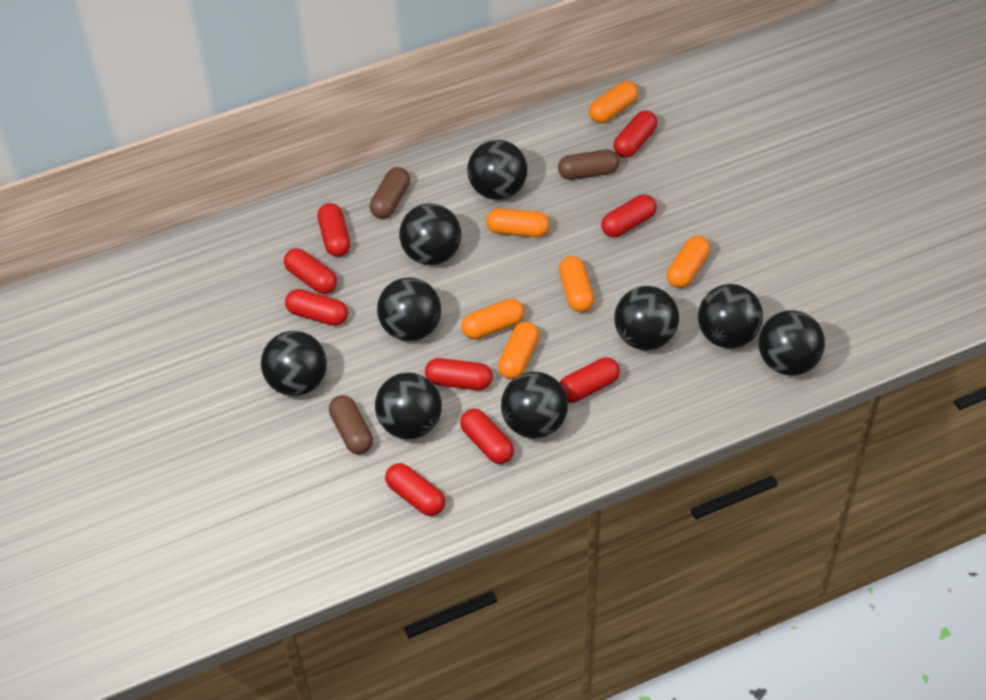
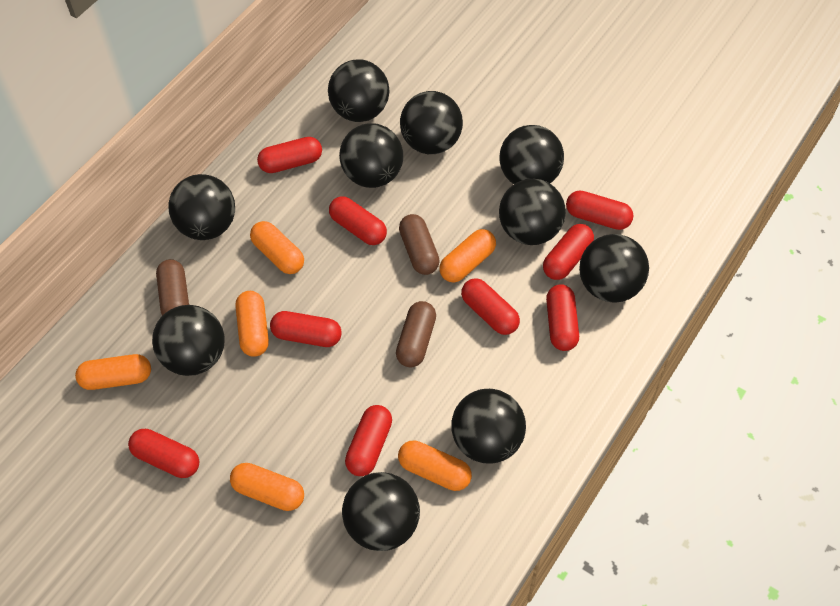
black ball: 9 -> 10

